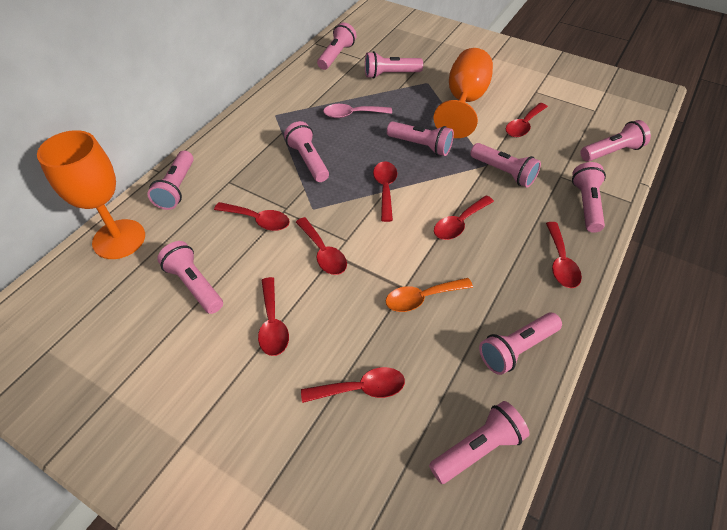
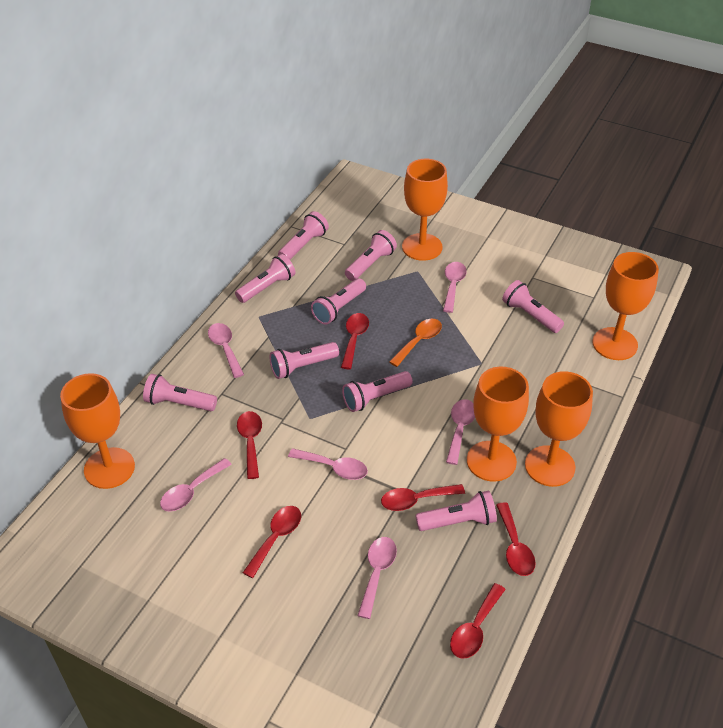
orange goblet: 2 -> 5
pink flashlight: 11 -> 9
pink spoon: 1 -> 6
red spoon: 8 -> 6

